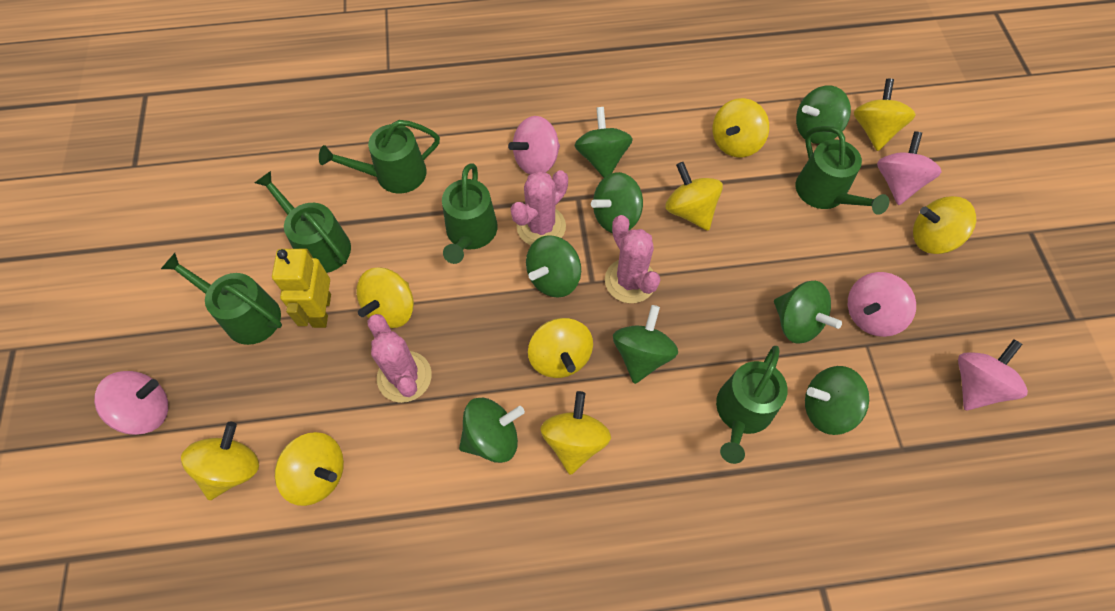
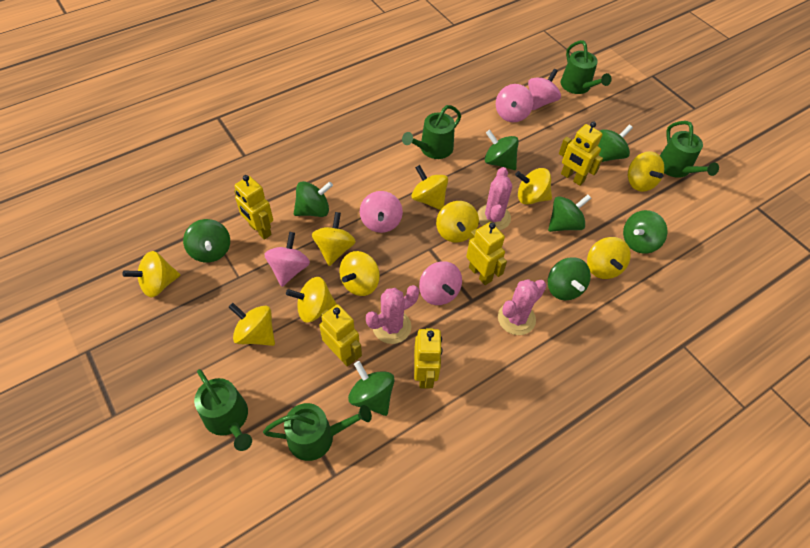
green watering can: 6 -> 5
yellow robot: 1 -> 5
yellow spinning top: 9 -> 10

